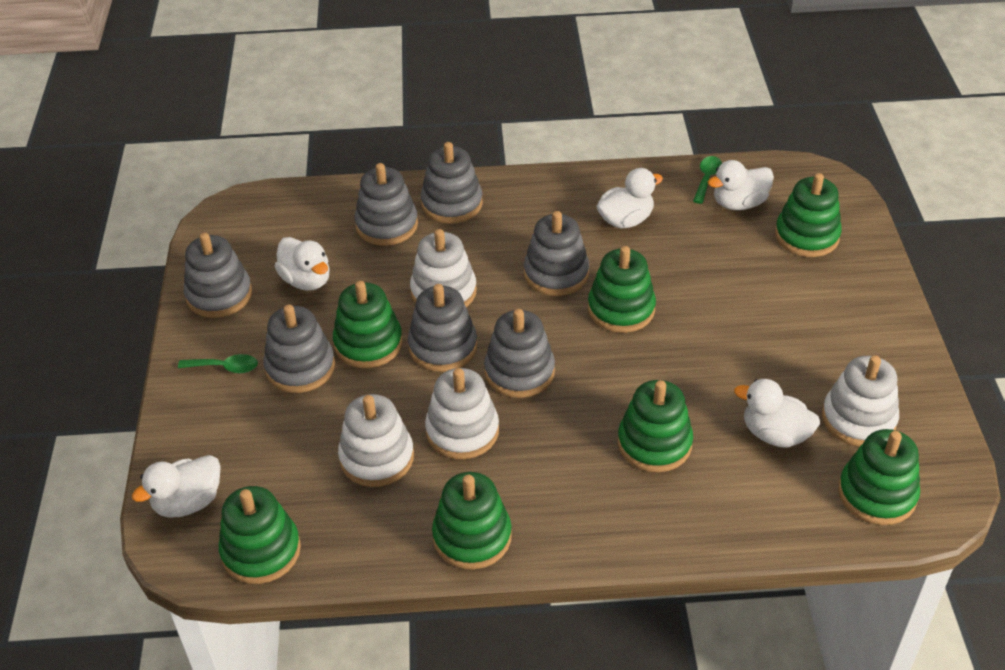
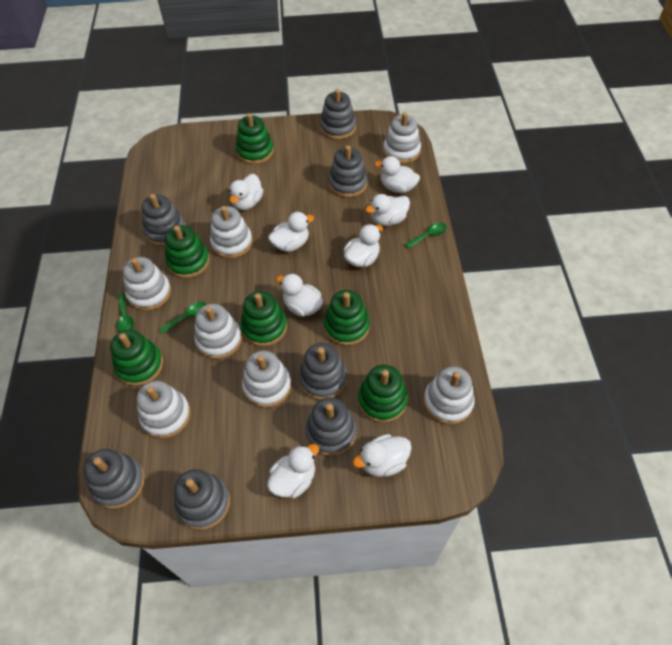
green spoon: 2 -> 3
green stacking toy: 7 -> 6
white duck: 5 -> 8
white stacking toy: 4 -> 7

